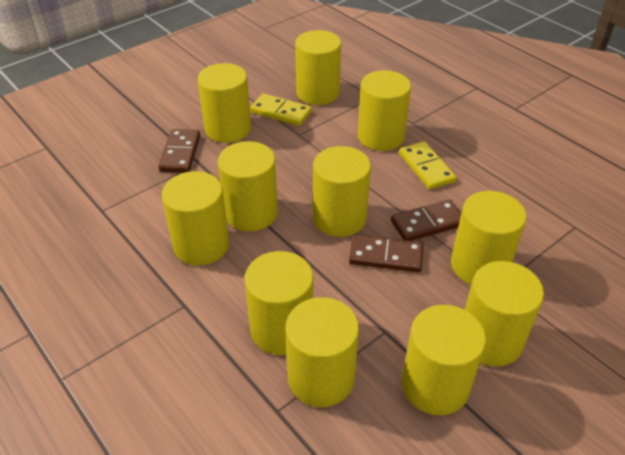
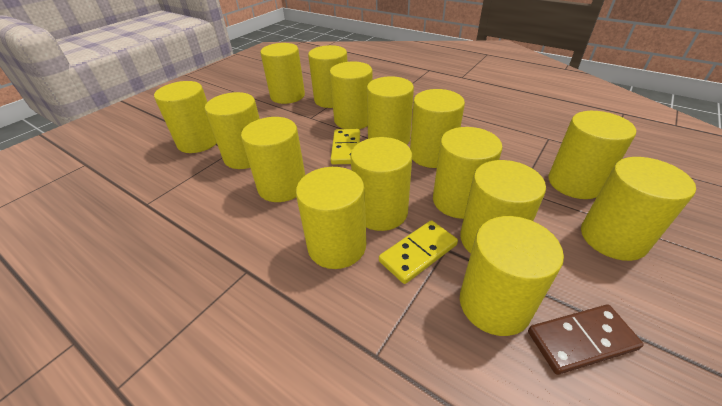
brown domino: 3 -> 1
yellow cylinder: 11 -> 15

